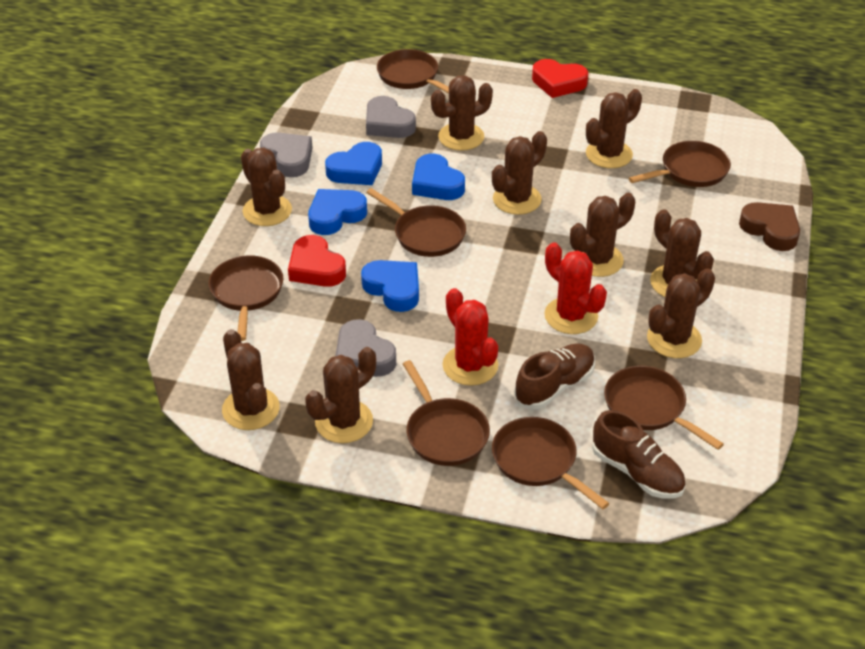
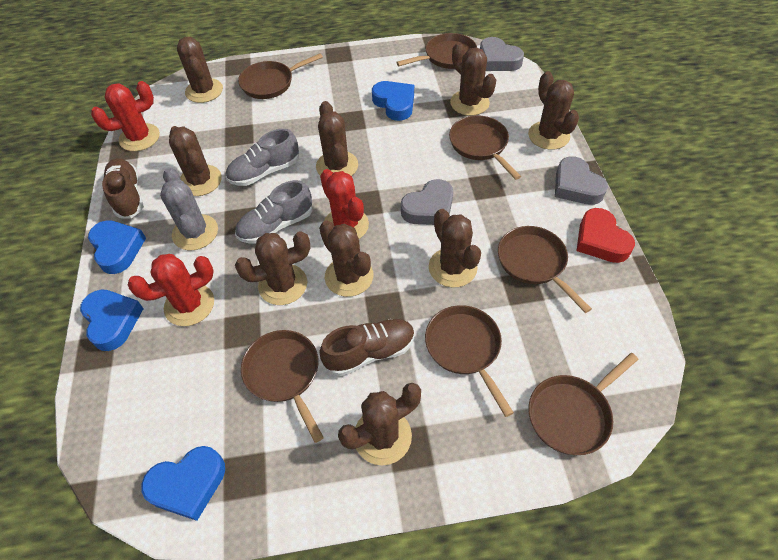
brown heart: 1 -> 0
grey cactus: 0 -> 1
grey shoe: 0 -> 2
red cactus: 2 -> 3
red heart: 2 -> 1

